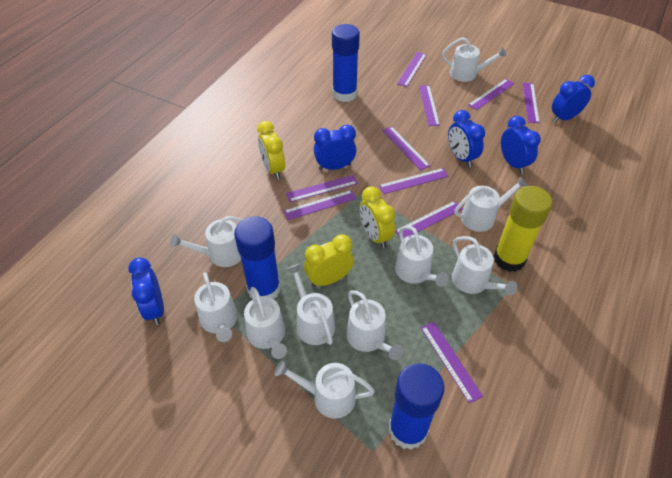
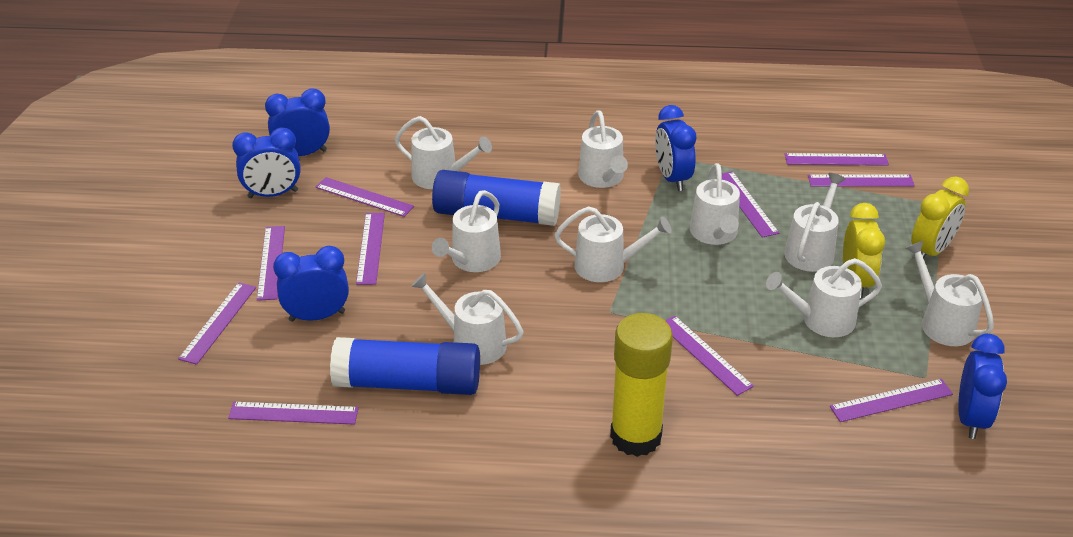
blue glue stick: 3 -> 2
white watering can: 10 -> 9
yellow clock: 3 -> 2

